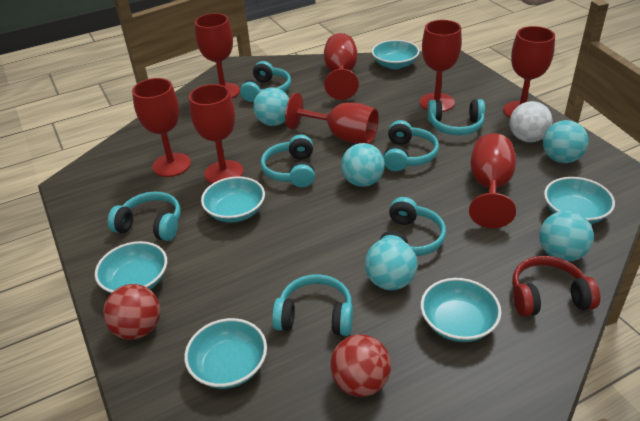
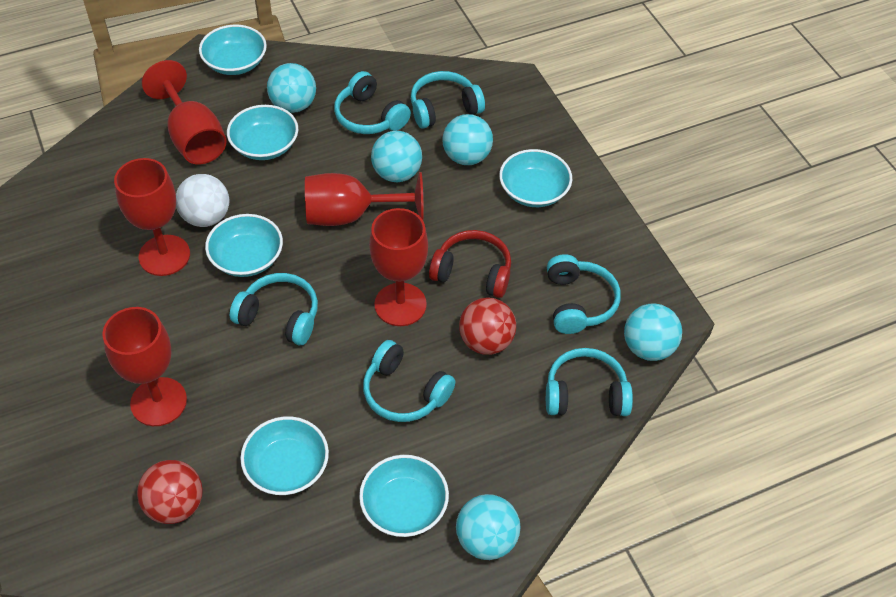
red goblet: 8 -> 5
turquoise headphones: 7 -> 6

